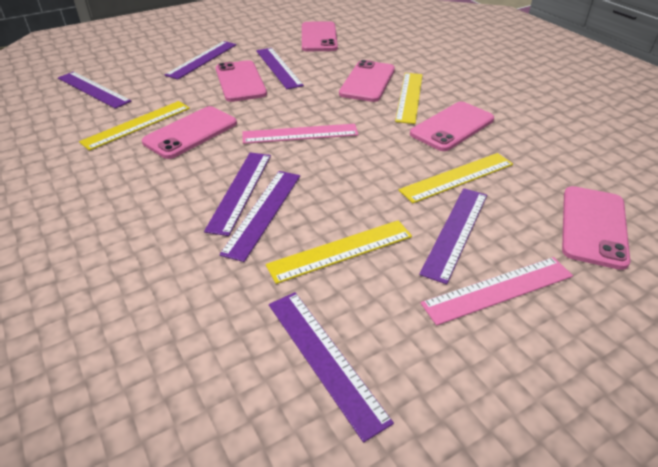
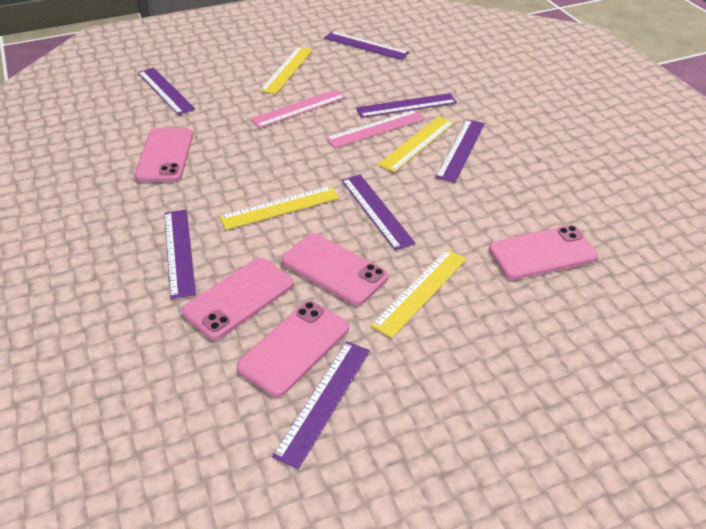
pink phone: 6 -> 5

